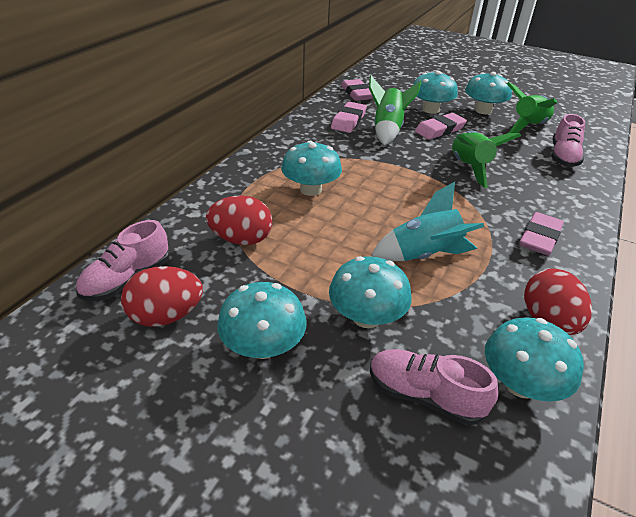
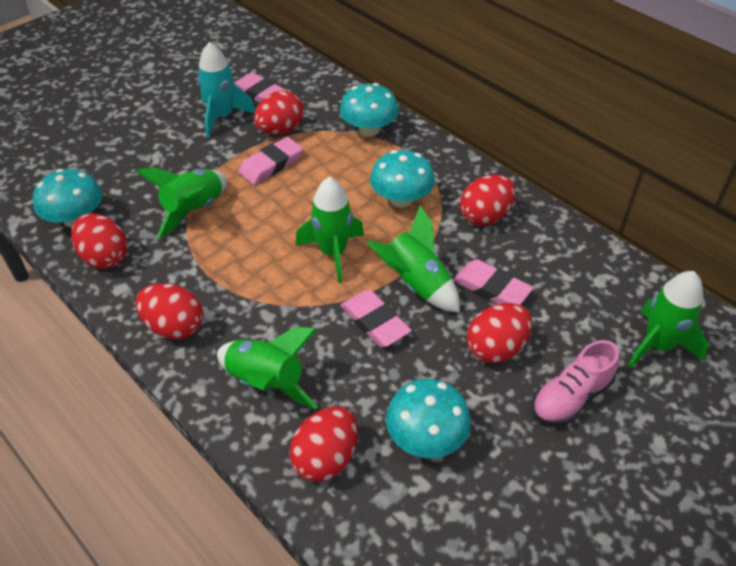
green rocket: 3 -> 5
pink shoe: 3 -> 1
red egg: 3 -> 6
turquoise mushroom: 6 -> 4

